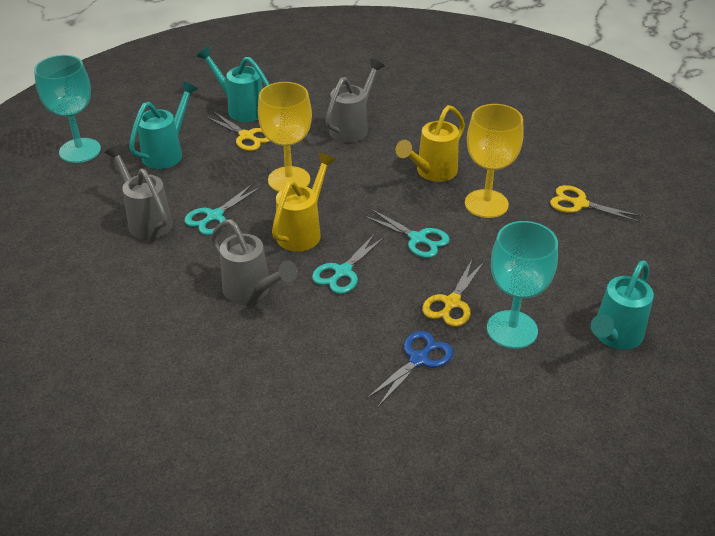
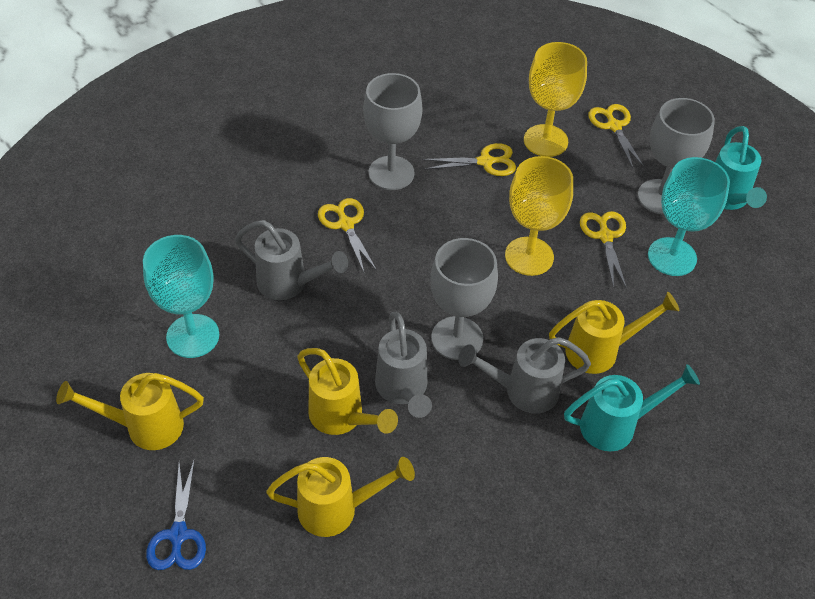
grey goblet: 0 -> 3
turquoise scissors: 3 -> 0
turquoise watering can: 3 -> 2
yellow scissors: 3 -> 4
yellow watering can: 2 -> 4

